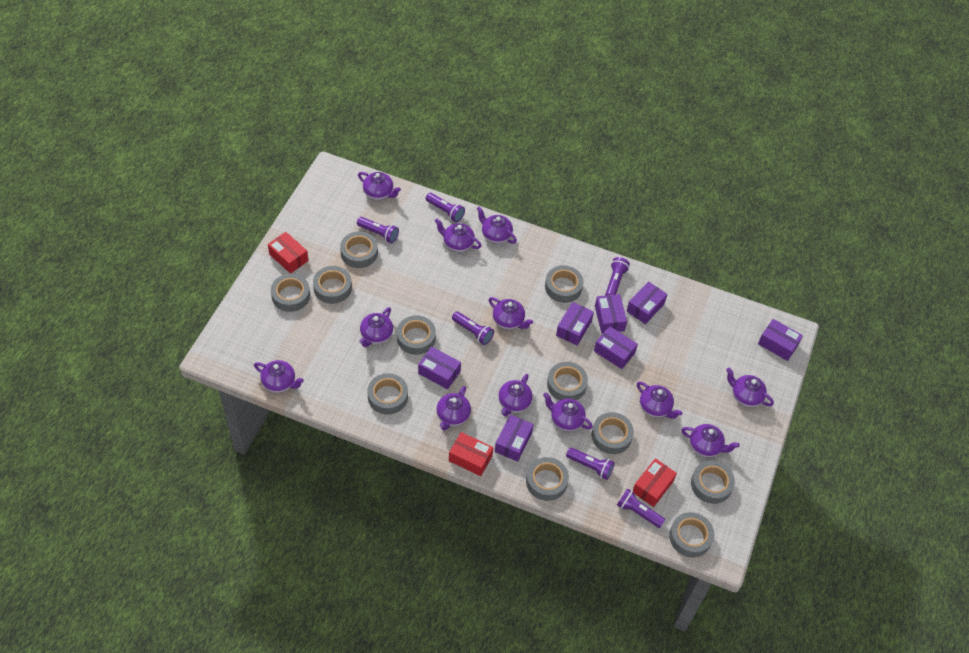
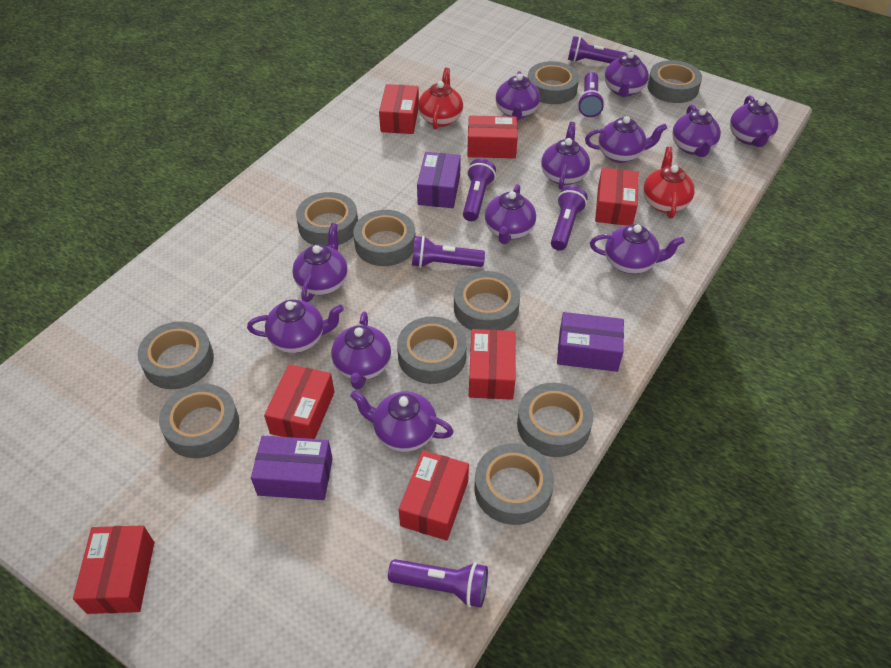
grey tape: 11 -> 10
purple box: 7 -> 3
red box: 3 -> 7
red teapot: 0 -> 2

